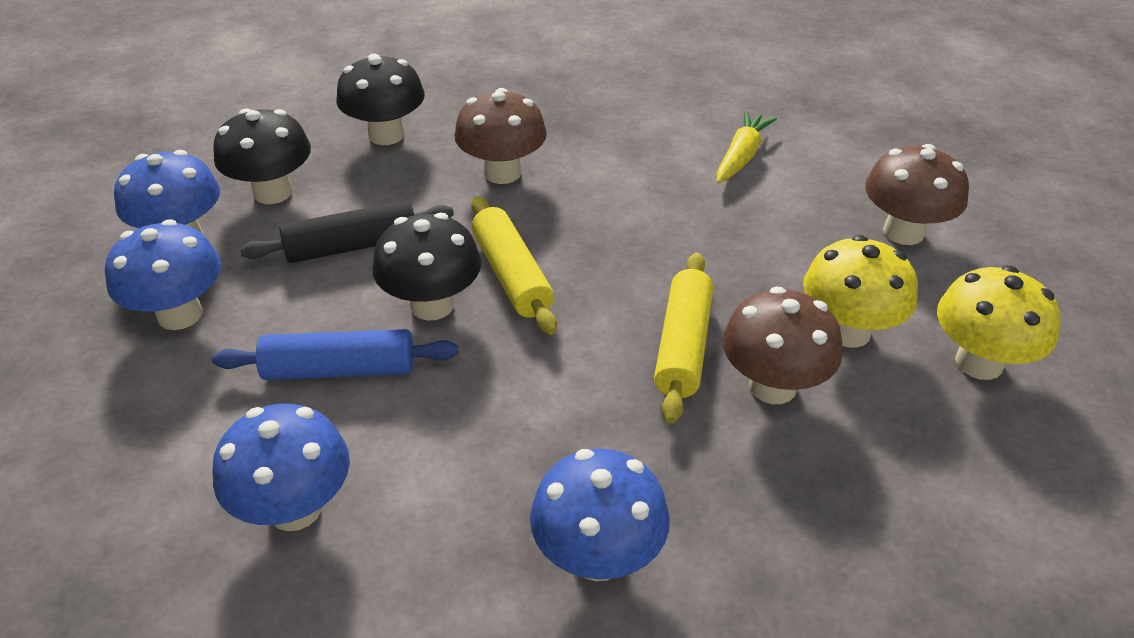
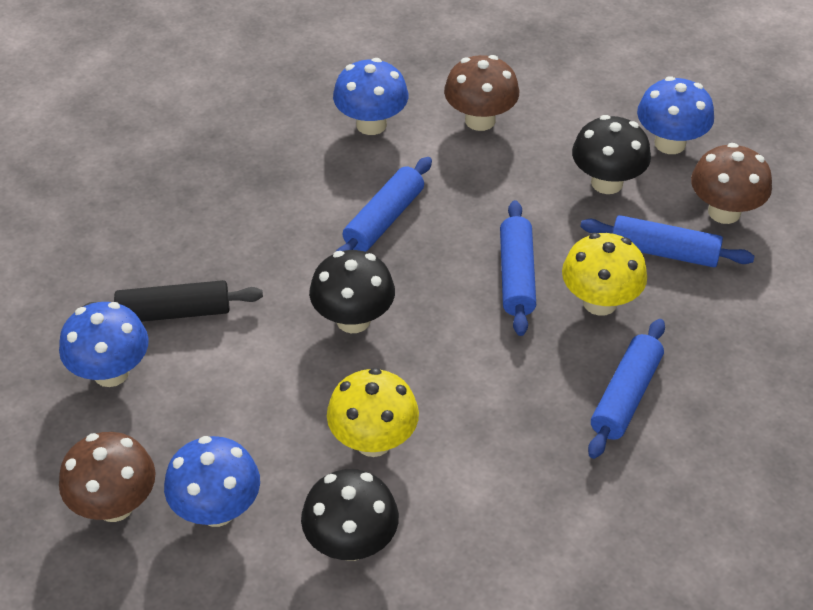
blue rolling pin: 1 -> 4
yellow carrot: 1 -> 0
yellow rolling pin: 2 -> 0

